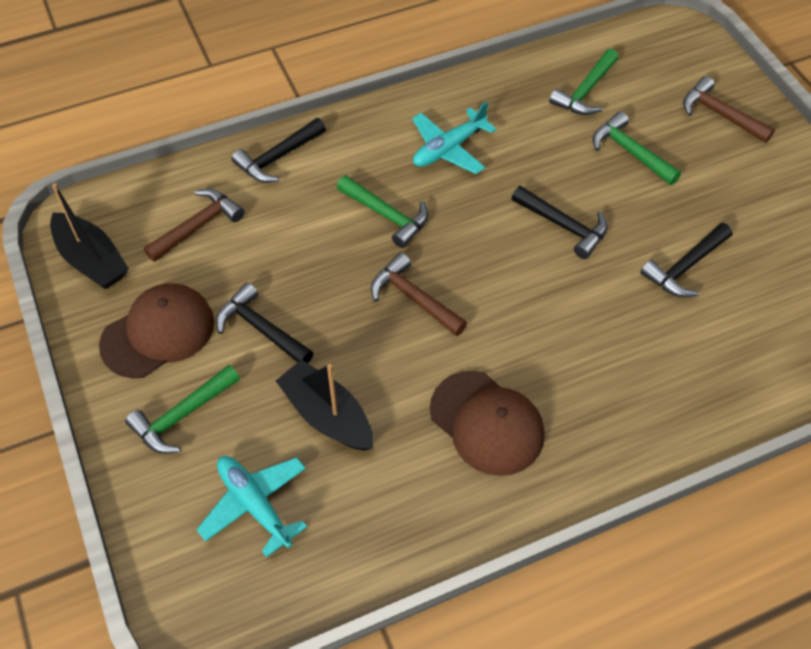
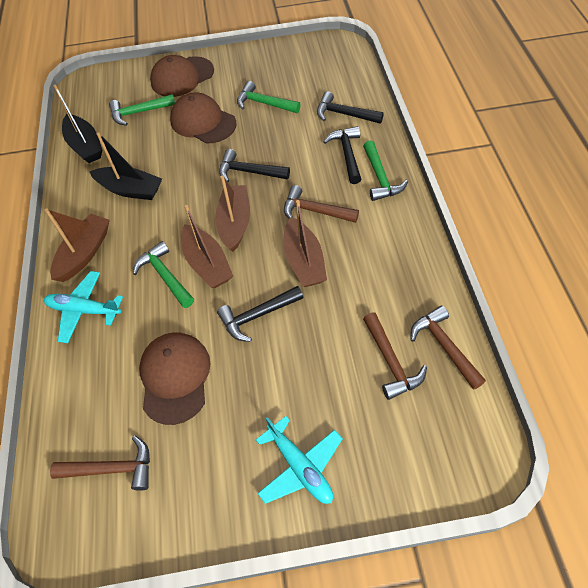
brown boat: 0 -> 4
brown cap: 2 -> 3
brown hammer: 3 -> 4

